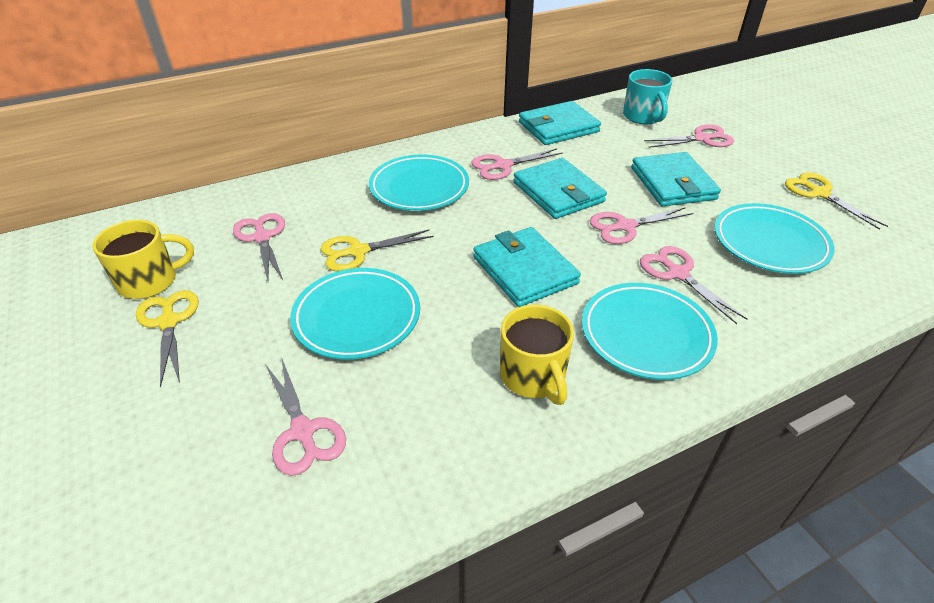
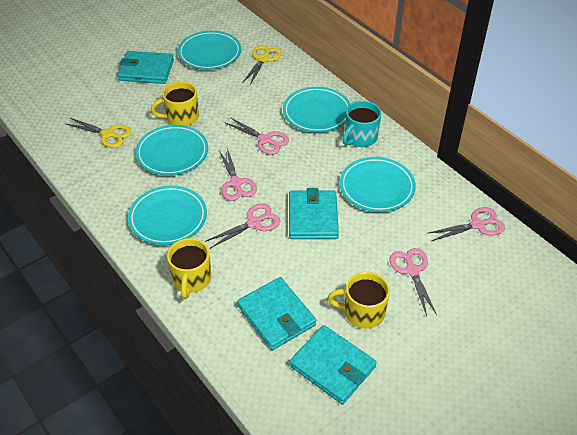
pink scissors: 6 -> 5
turquoise plate: 4 -> 5
yellow mug: 2 -> 3
yellow scissors: 3 -> 2

